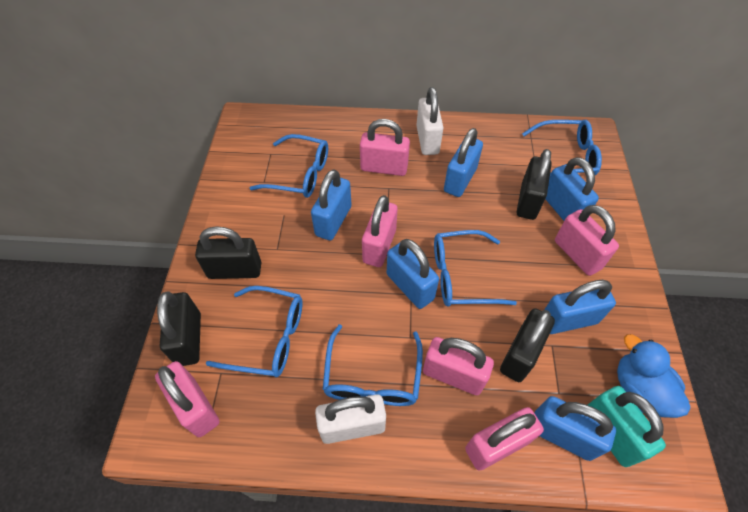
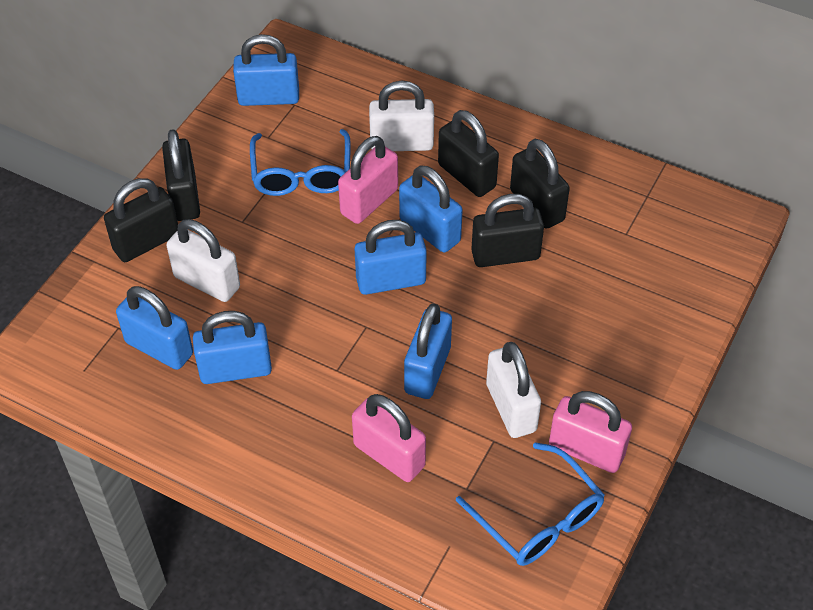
black padlock: 4 -> 5
blue duck: 1 -> 0
blue glasses: 5 -> 2
pink padlock: 6 -> 3
turquoise padlock: 1 -> 0
white padlock: 2 -> 3

